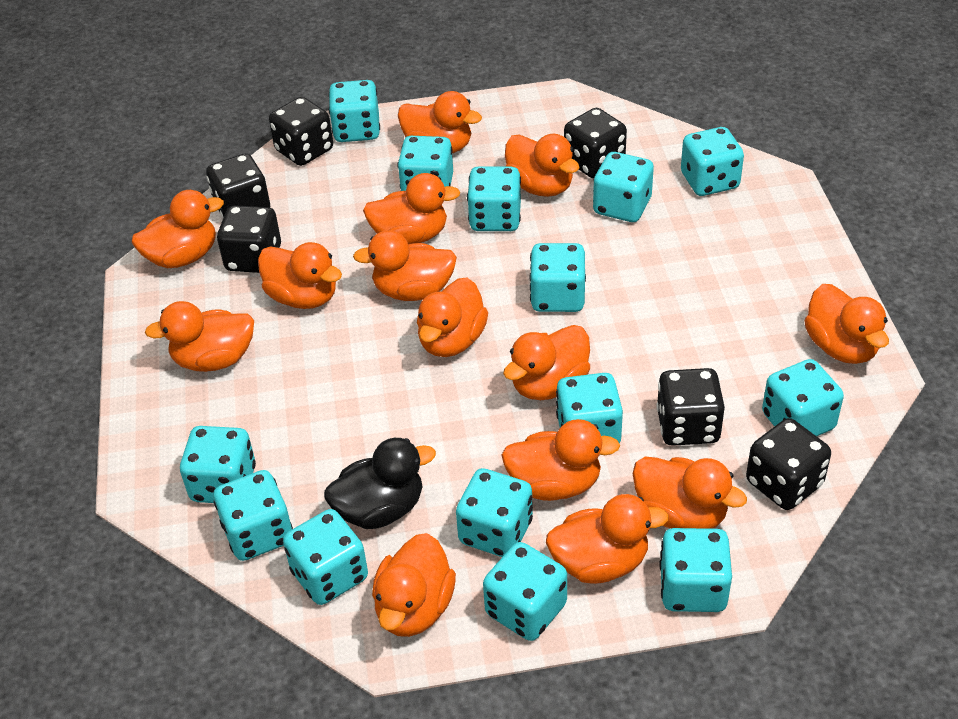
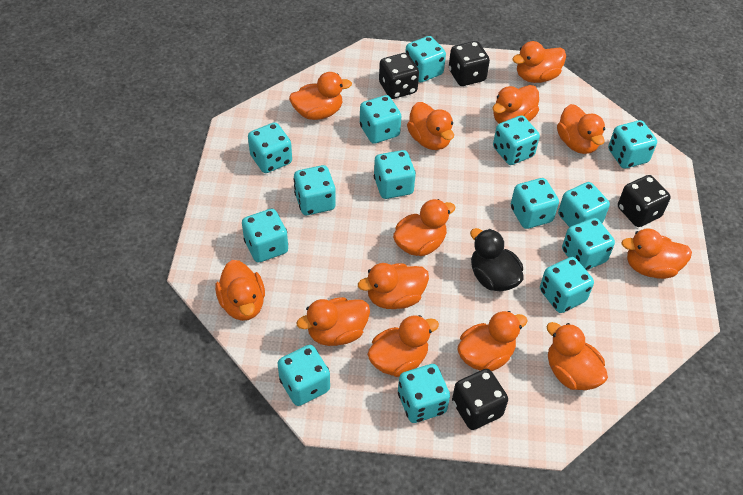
black dice: 6 -> 4
orange duck: 14 -> 13

